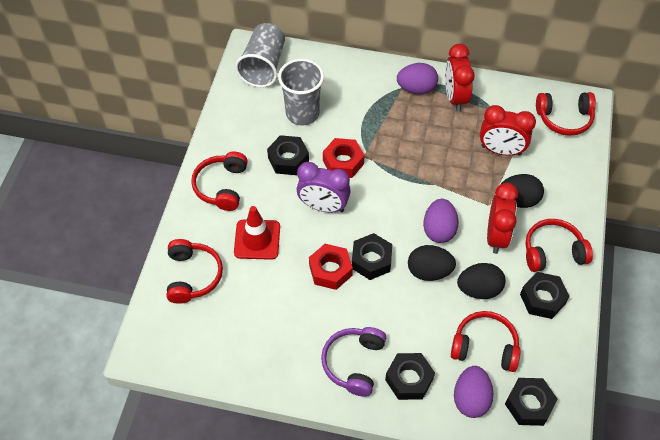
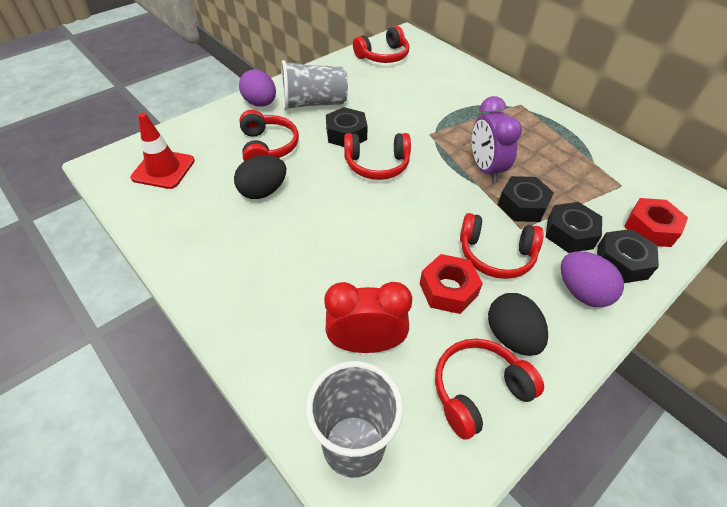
black egg: 3 -> 2
black nut: 5 -> 4
purple egg: 3 -> 2
purple headphones: 1 -> 0
red clock: 3 -> 1

